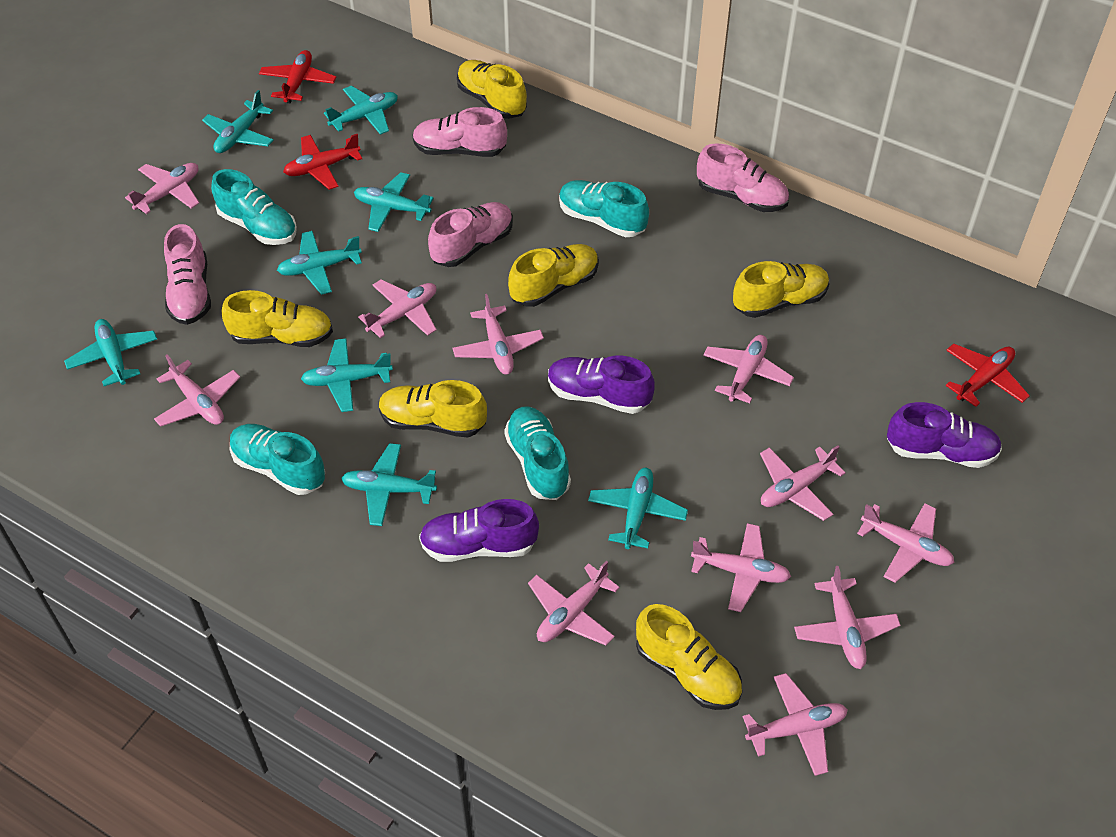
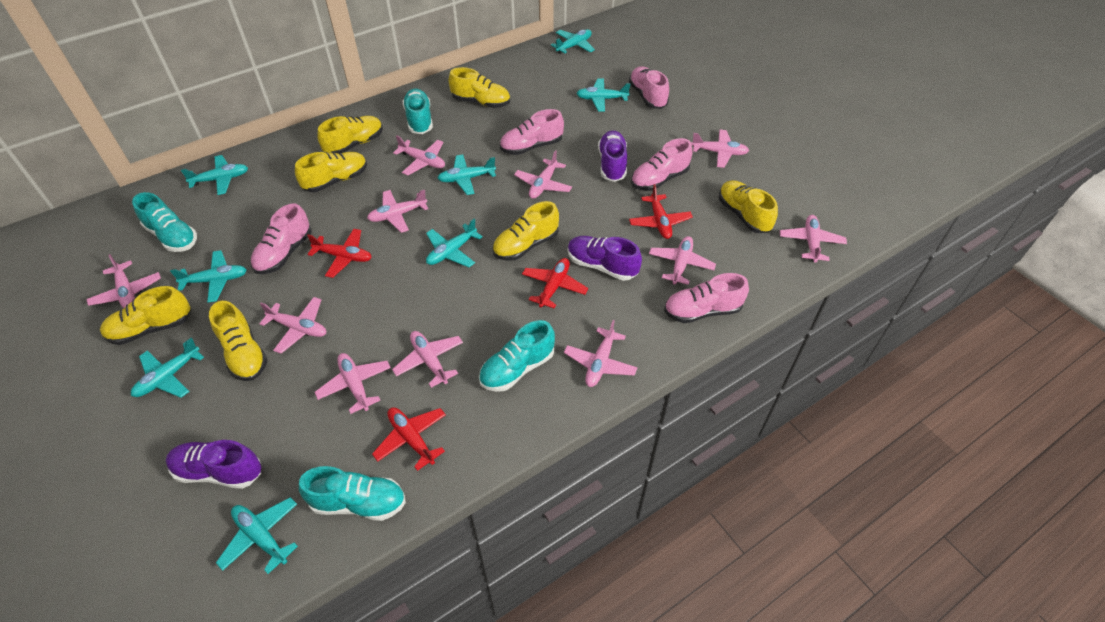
pink shoe: 4 -> 5
red plane: 3 -> 4
yellow shoe: 6 -> 7

